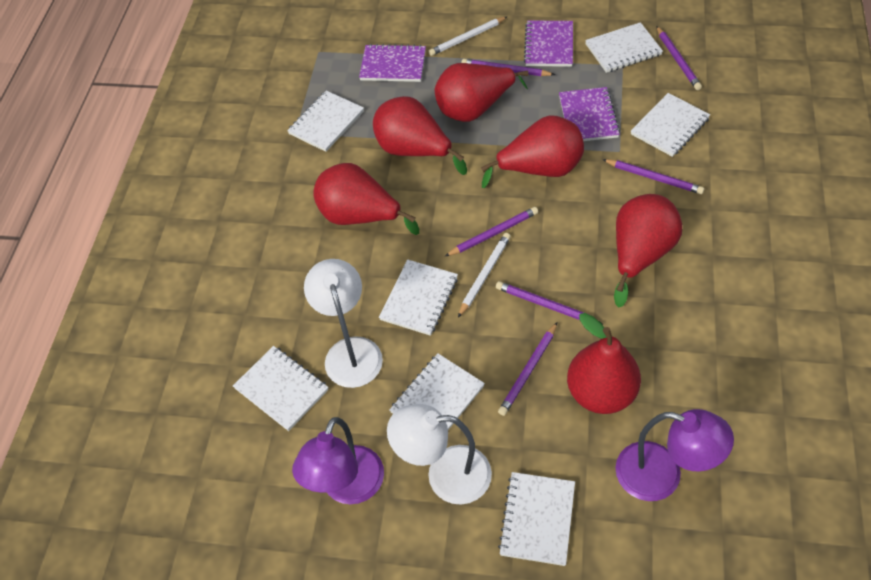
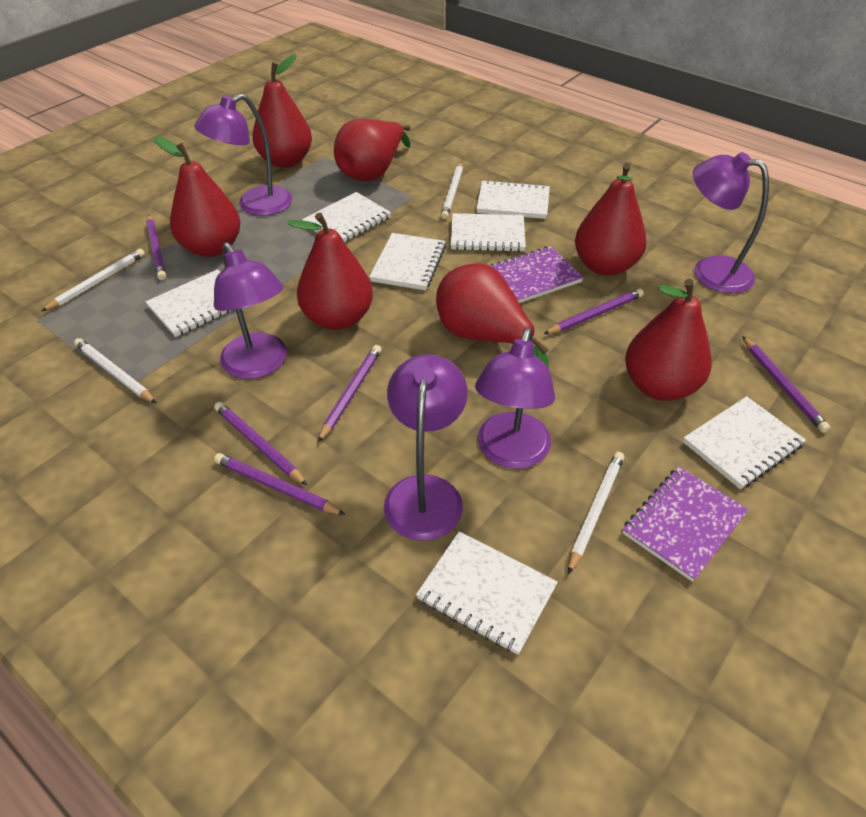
purple lamp: 2 -> 5
purple notebook: 3 -> 2
red pear: 6 -> 7
white lamp: 2 -> 0
white pencil: 2 -> 4

